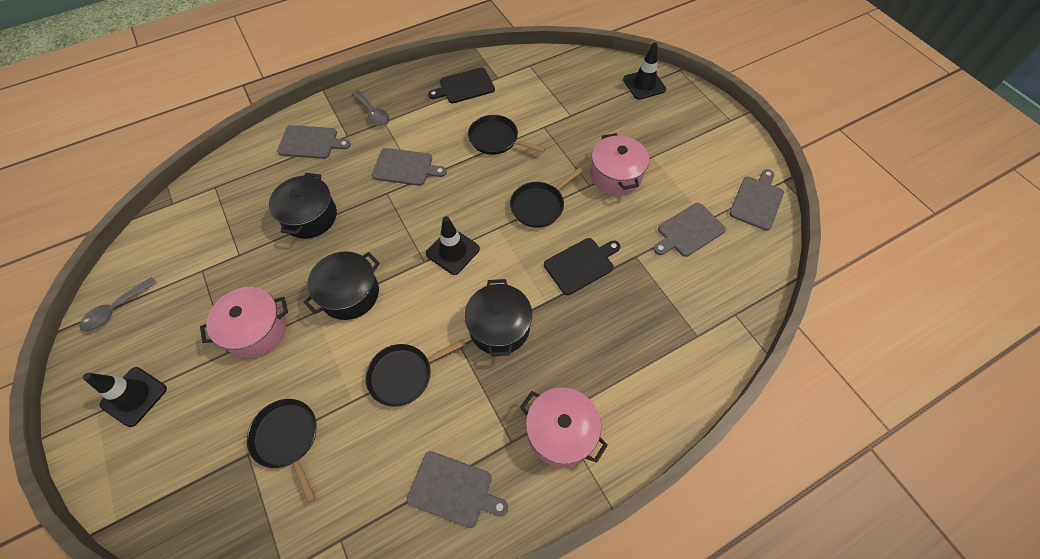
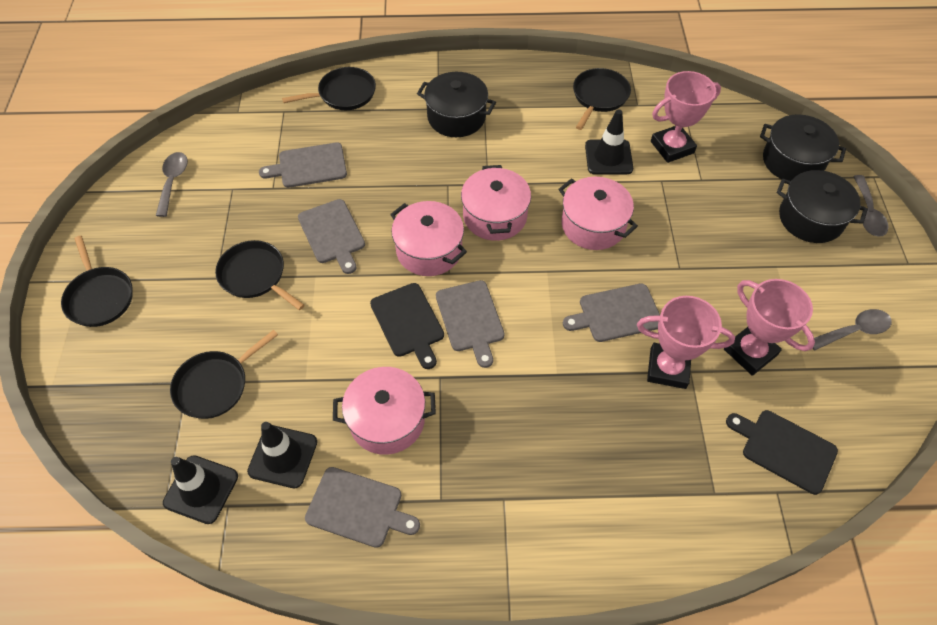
black pan: 4 -> 5
grey spoon: 2 -> 3
pink pot: 3 -> 4
pink trophy: 0 -> 3

